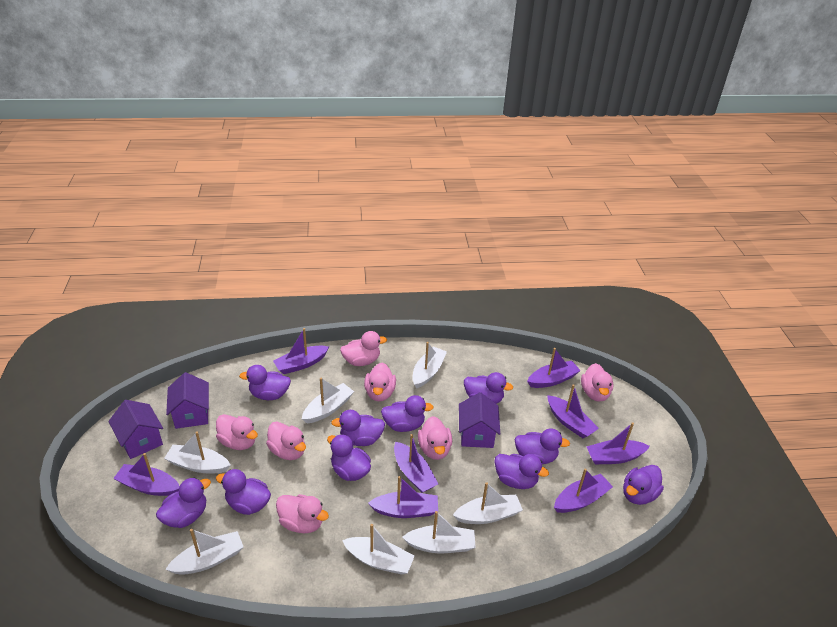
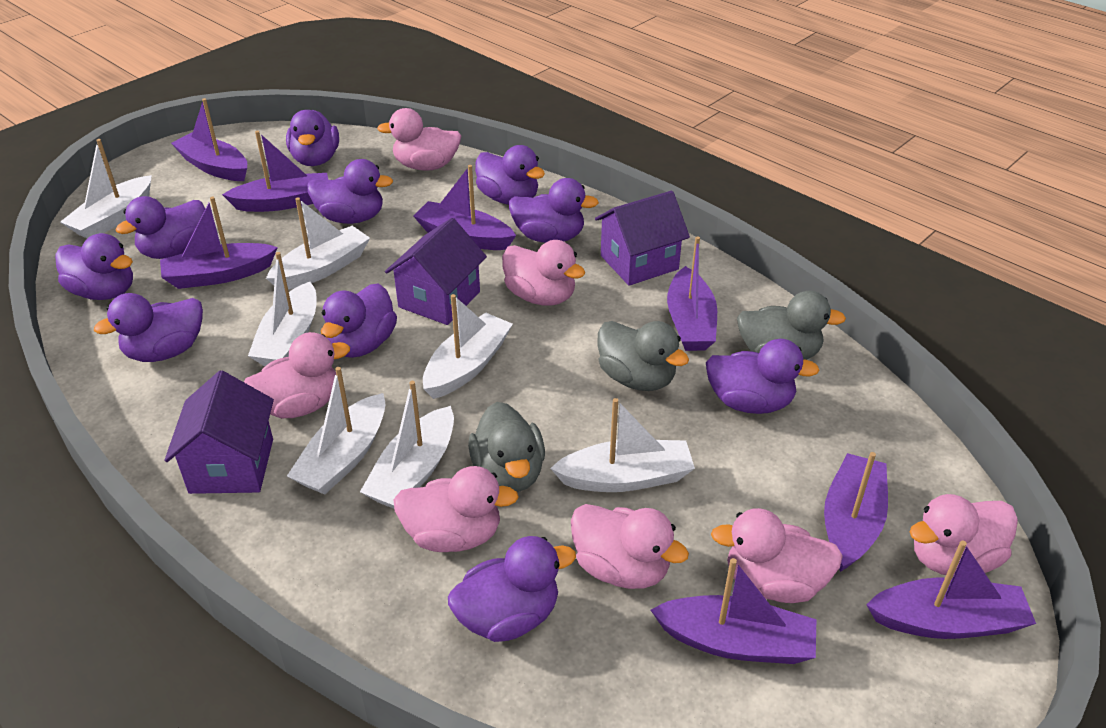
grey duck: 0 -> 3

